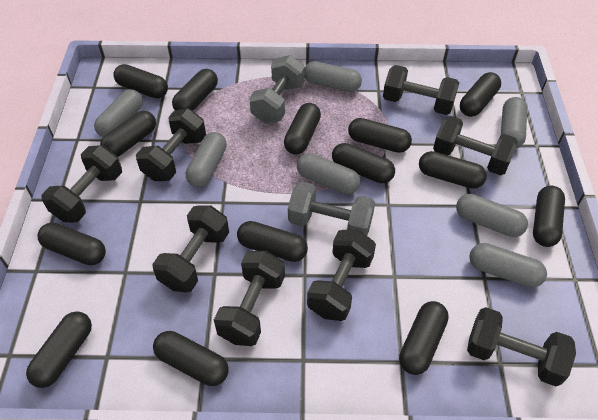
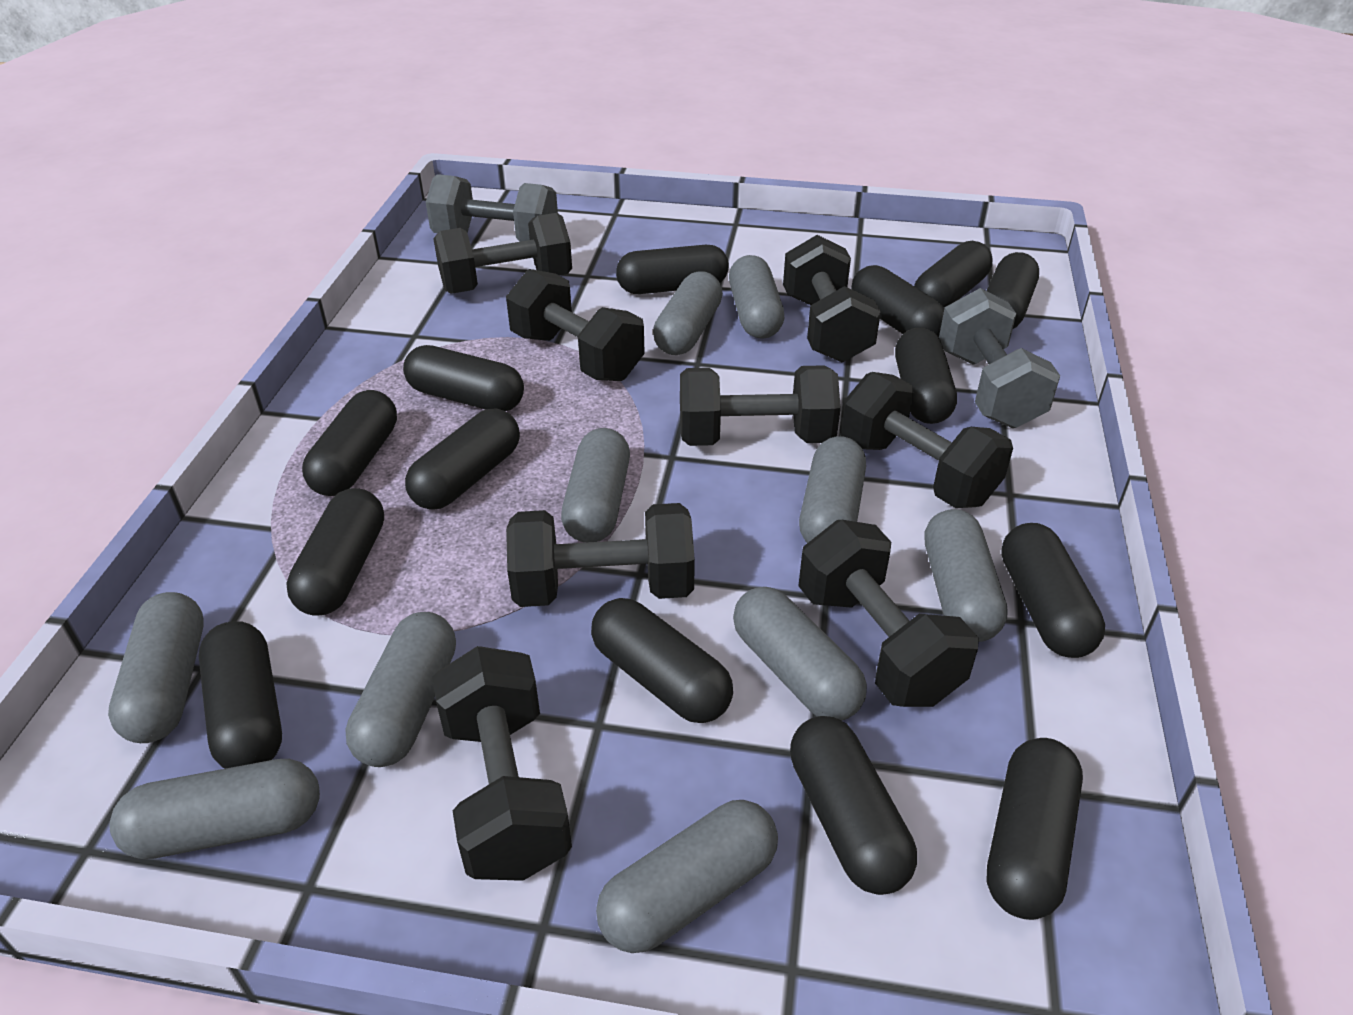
grey capsule: 7 -> 10

